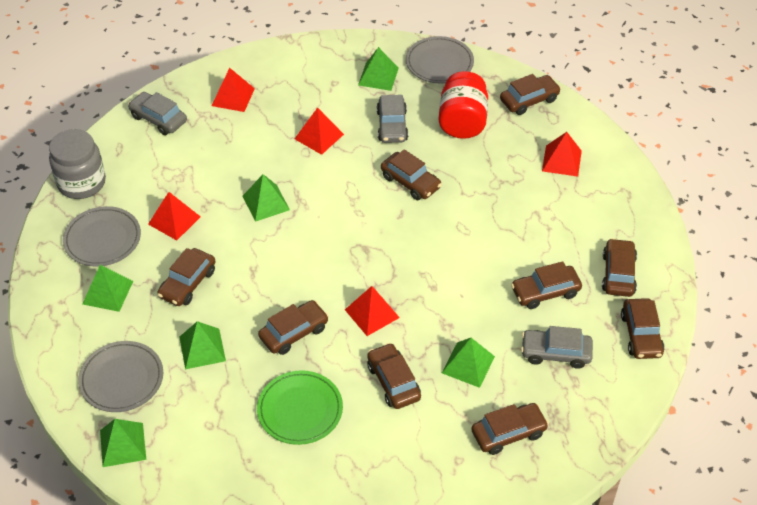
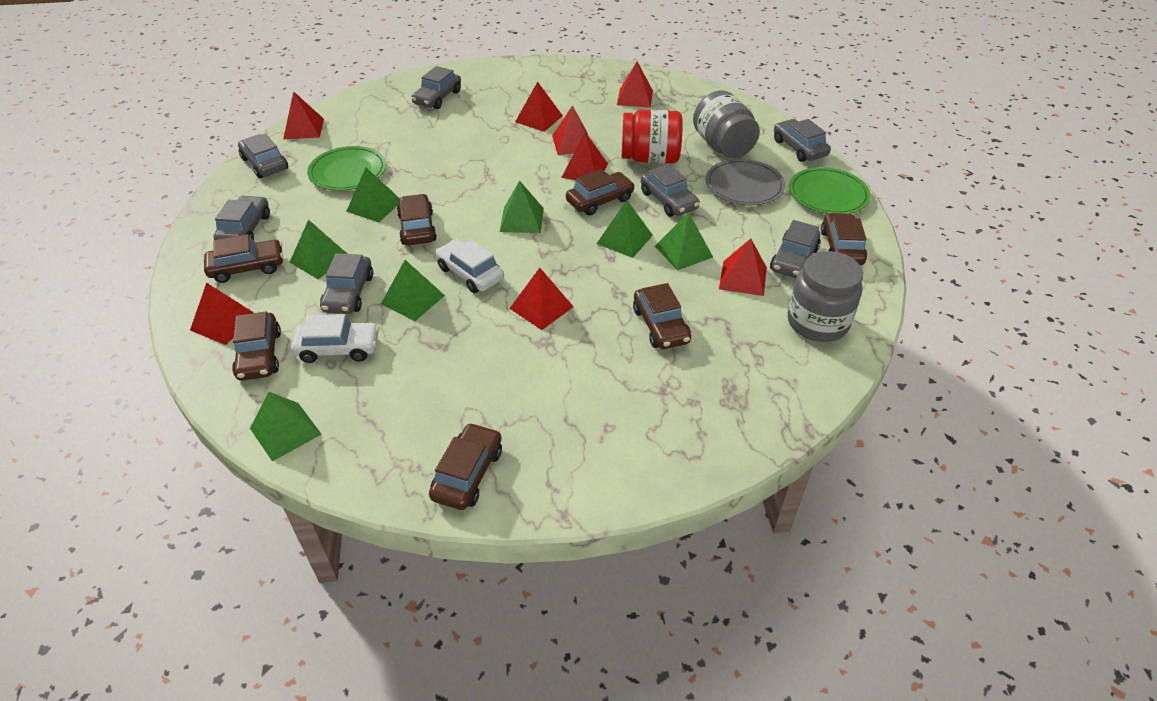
brown car: 9 -> 7
green plate: 1 -> 2
green pyramid: 6 -> 7
grey car: 3 -> 7
grey jar: 1 -> 2
grey plate: 3 -> 1
red pyramid: 5 -> 8
white car: 0 -> 2

